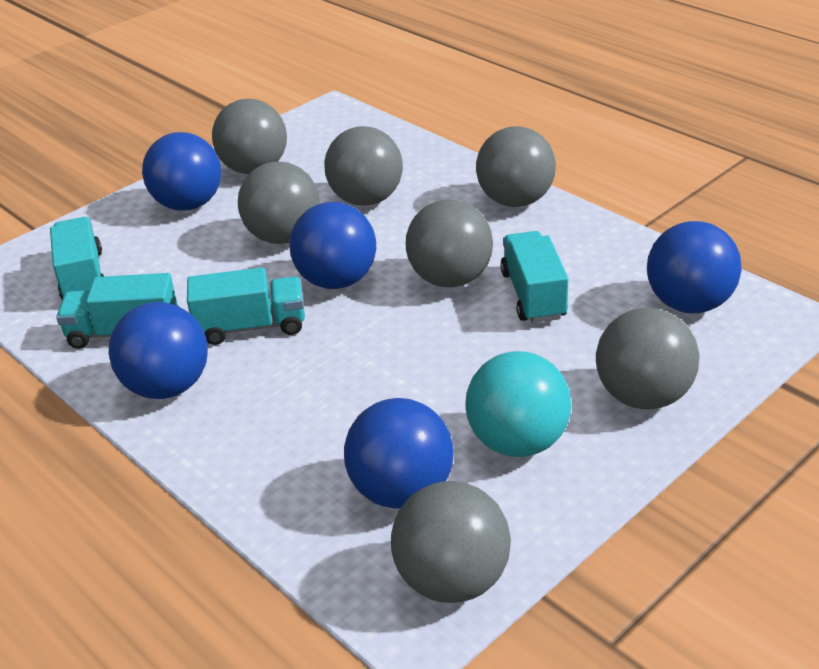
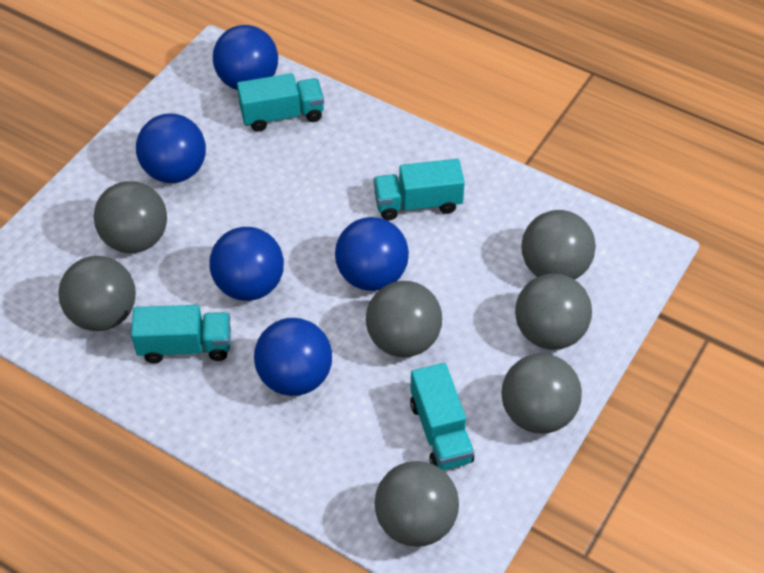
turquoise ball: 1 -> 0

